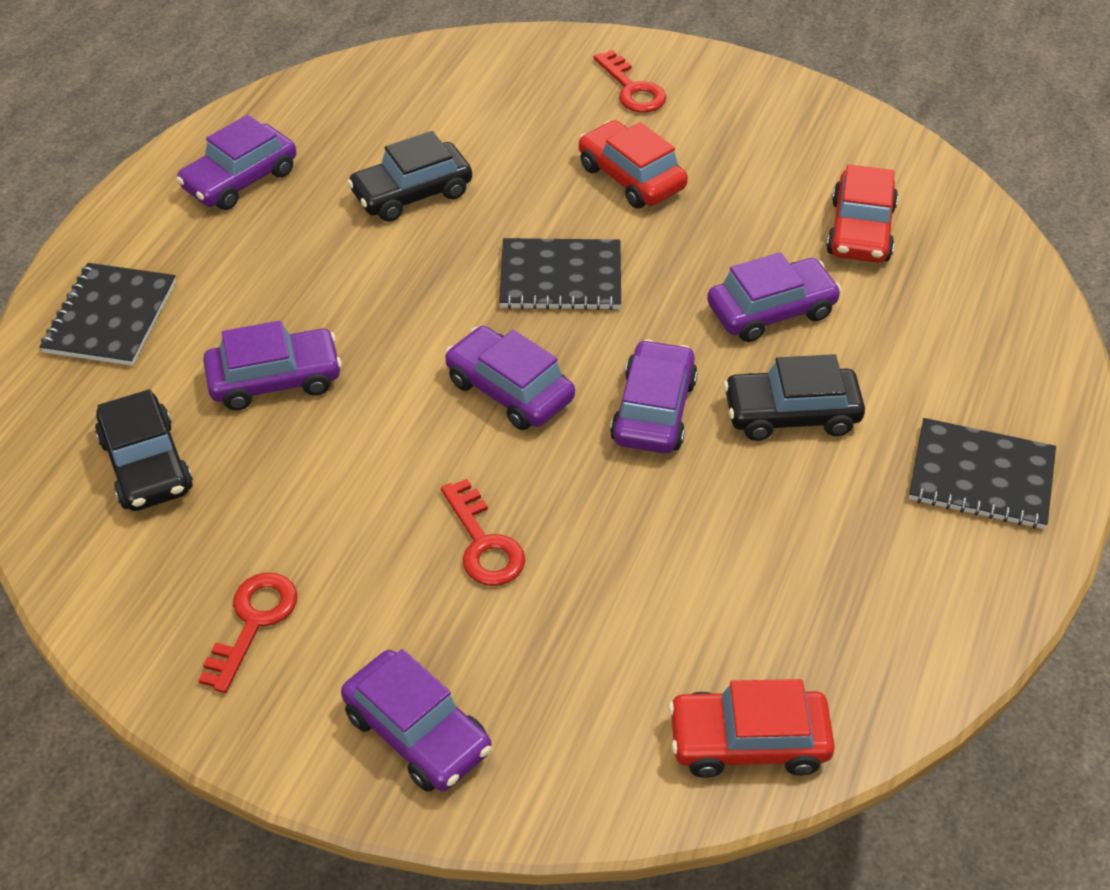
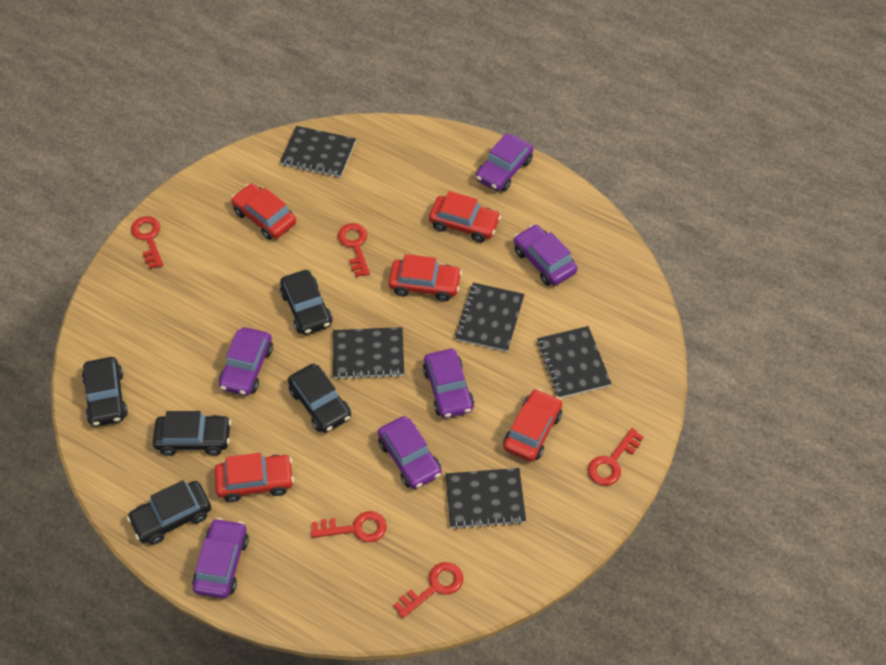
black car: 3 -> 5
black notebook: 3 -> 5
red car: 3 -> 5
red key: 3 -> 5

